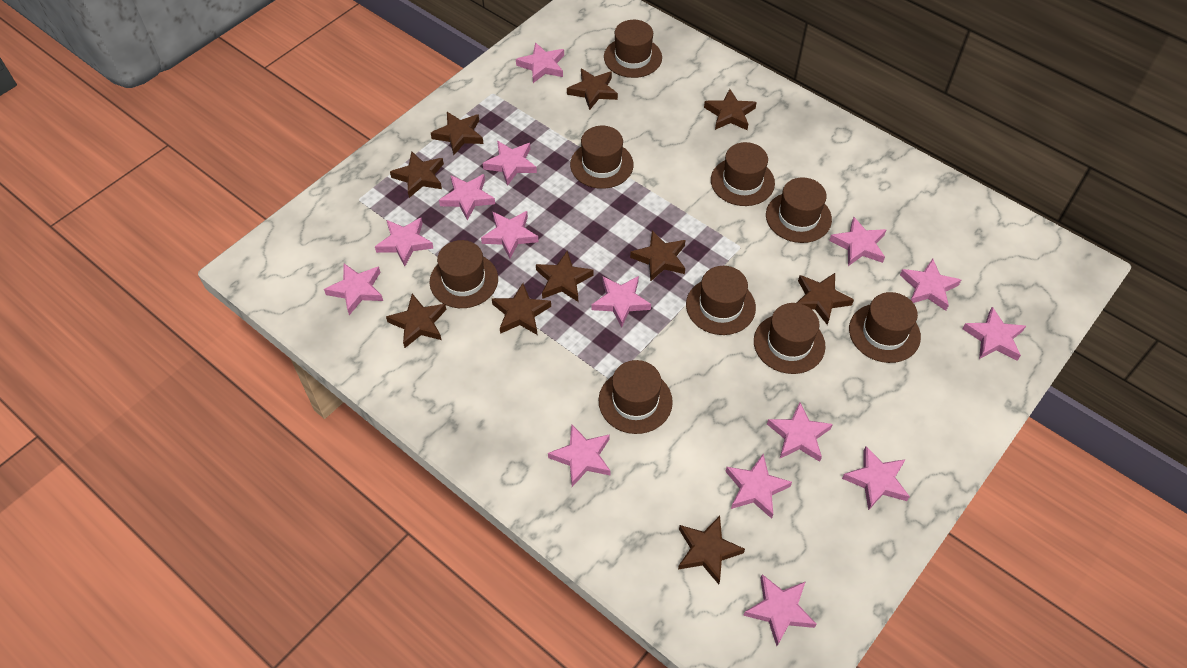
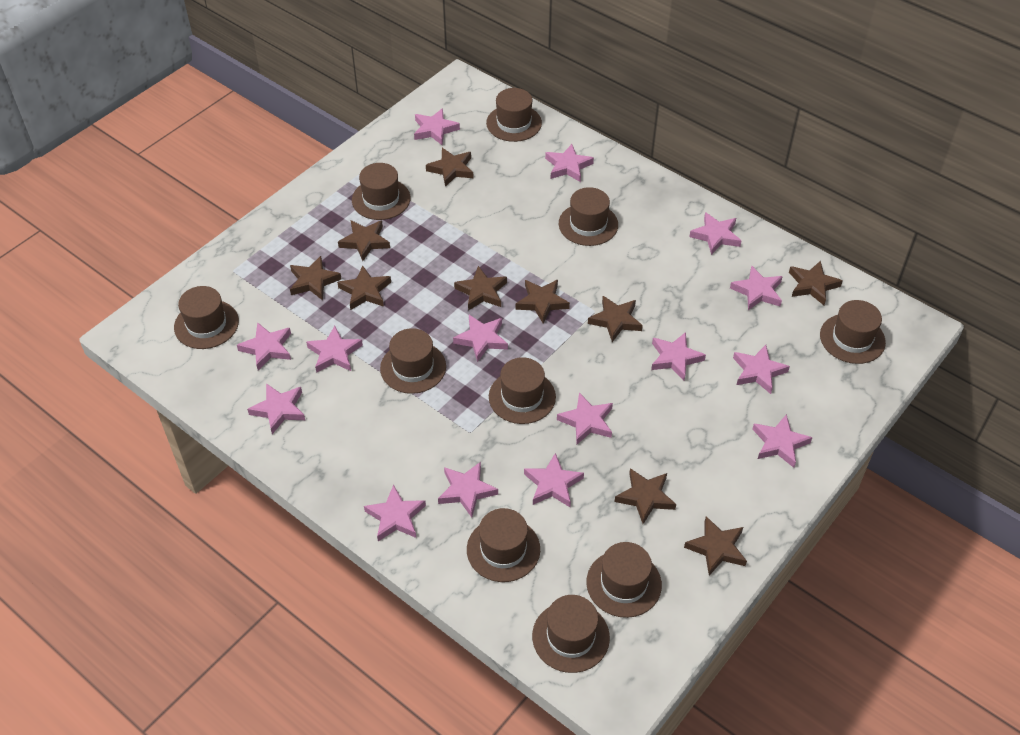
brown hat: 9 -> 10

